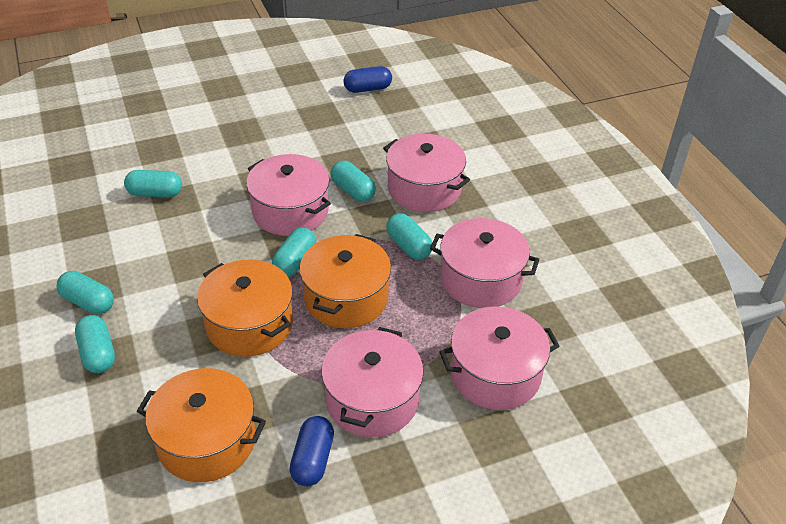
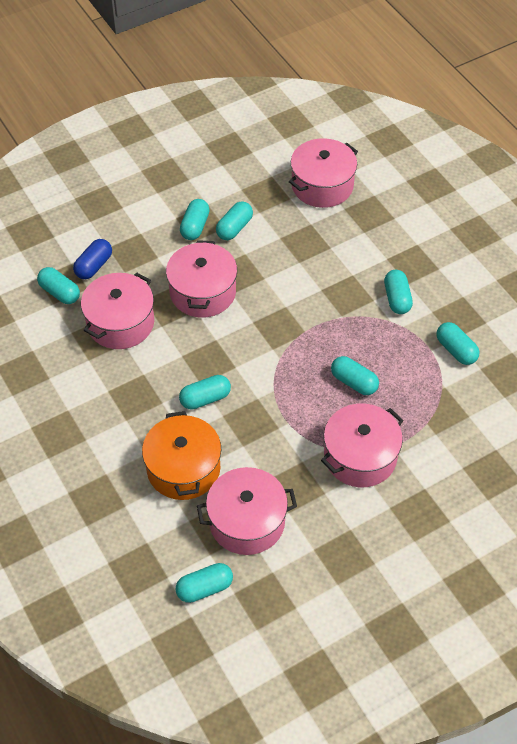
blue capsule: 2 -> 1
orange pot: 3 -> 1
turquoise capsule: 6 -> 8

